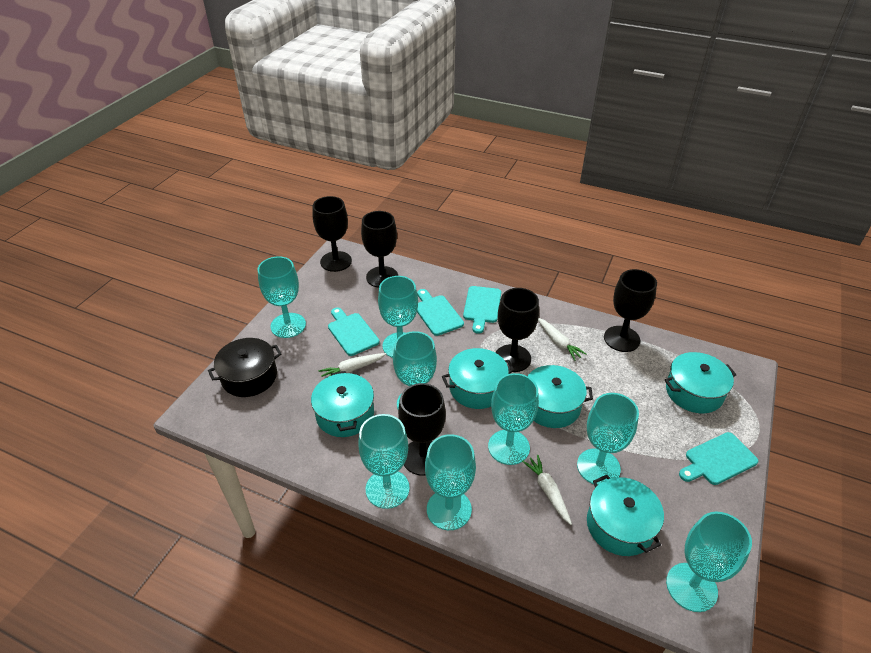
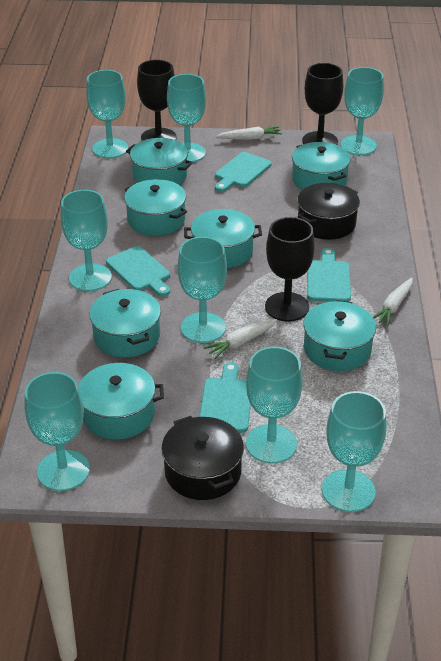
black goblet: 5 -> 3
black pot: 1 -> 2
turquoise pot: 5 -> 7

